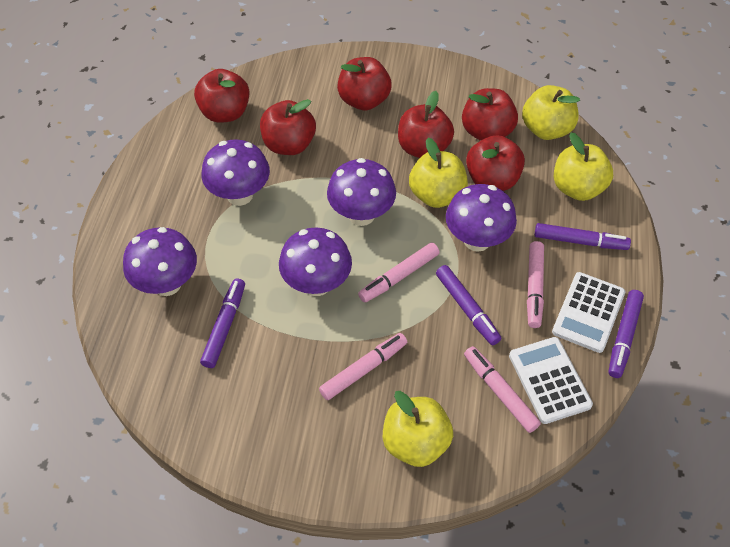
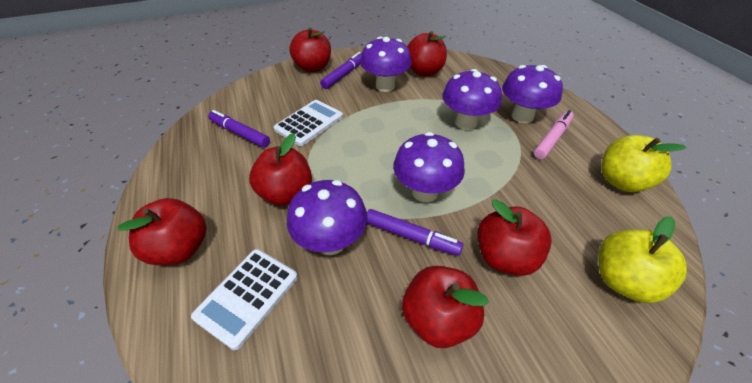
pink marker: 4 -> 1
purple marker: 4 -> 3
yellow apple: 4 -> 2

